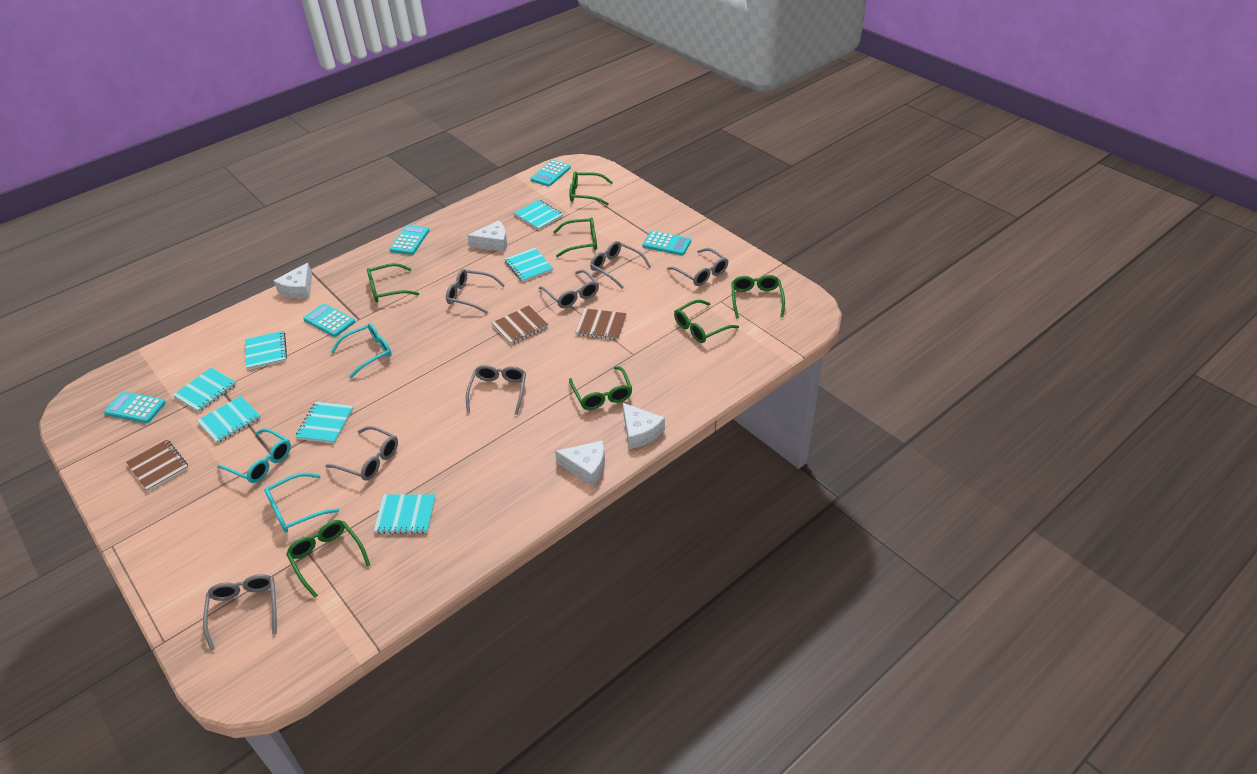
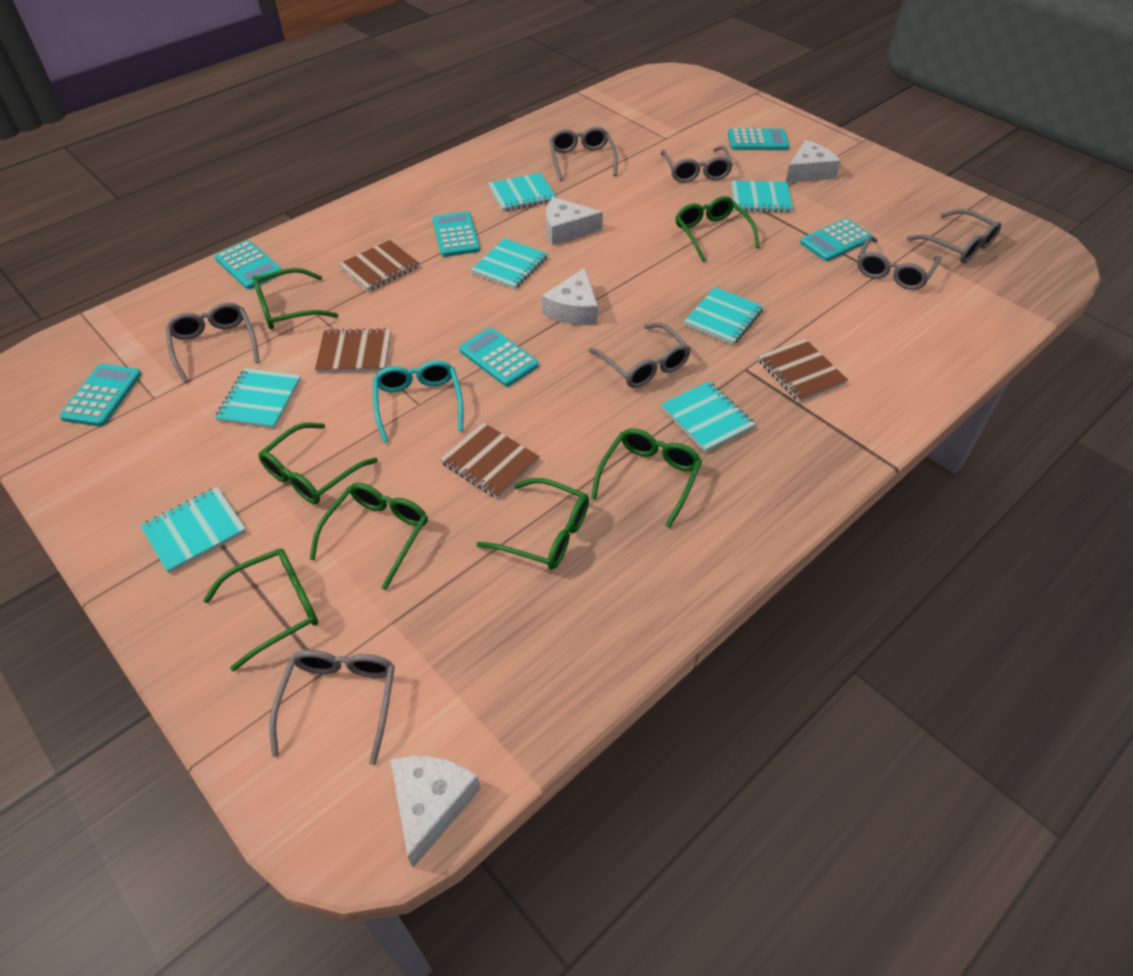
brown notebook: 3 -> 4
turquoise calculator: 5 -> 6
turquoise glasses: 3 -> 1

